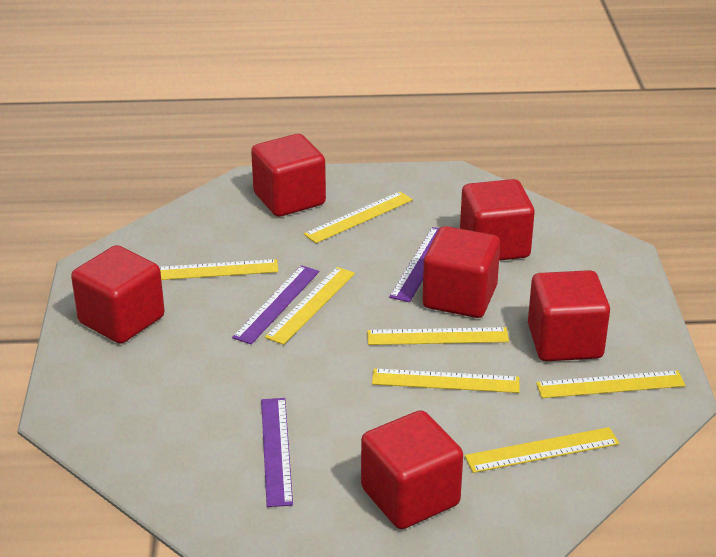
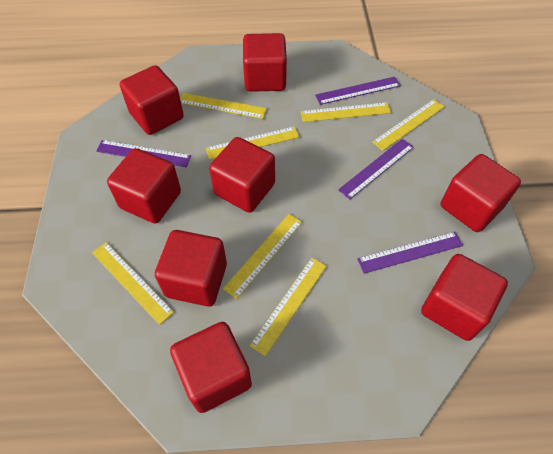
purple ruler: 3 -> 4
red cube: 6 -> 8

